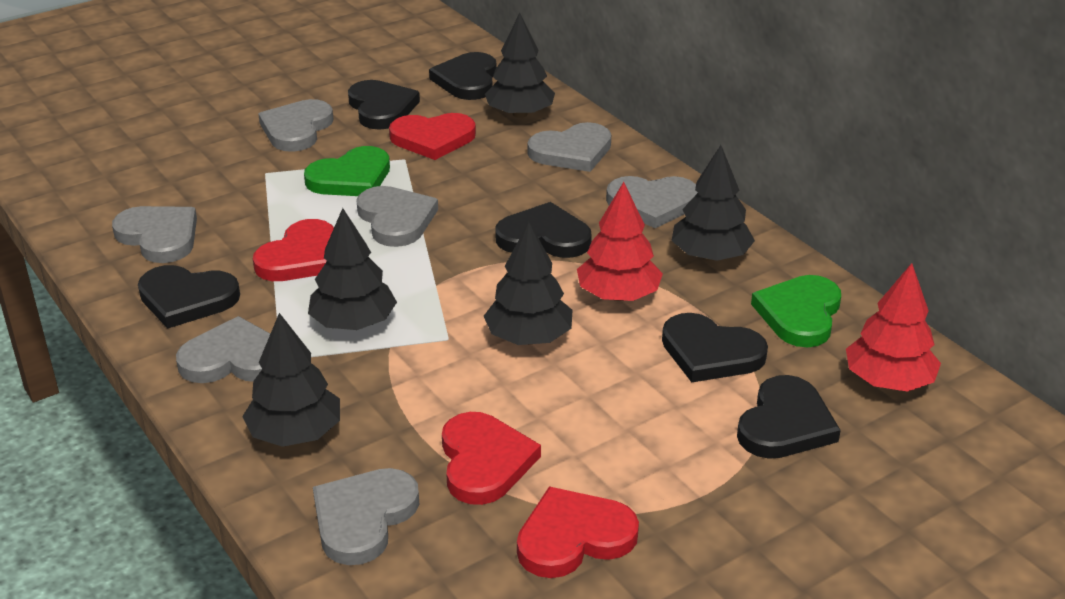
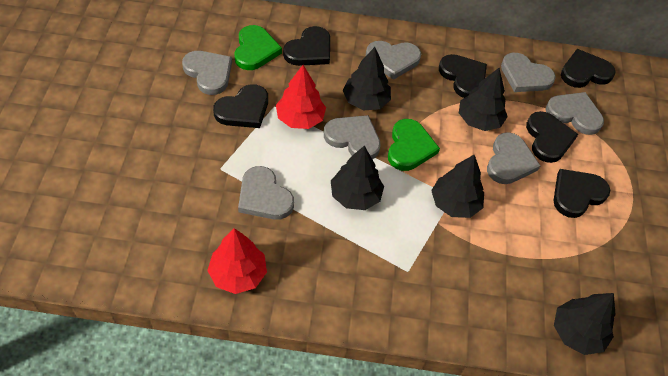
red heart: 4 -> 0

